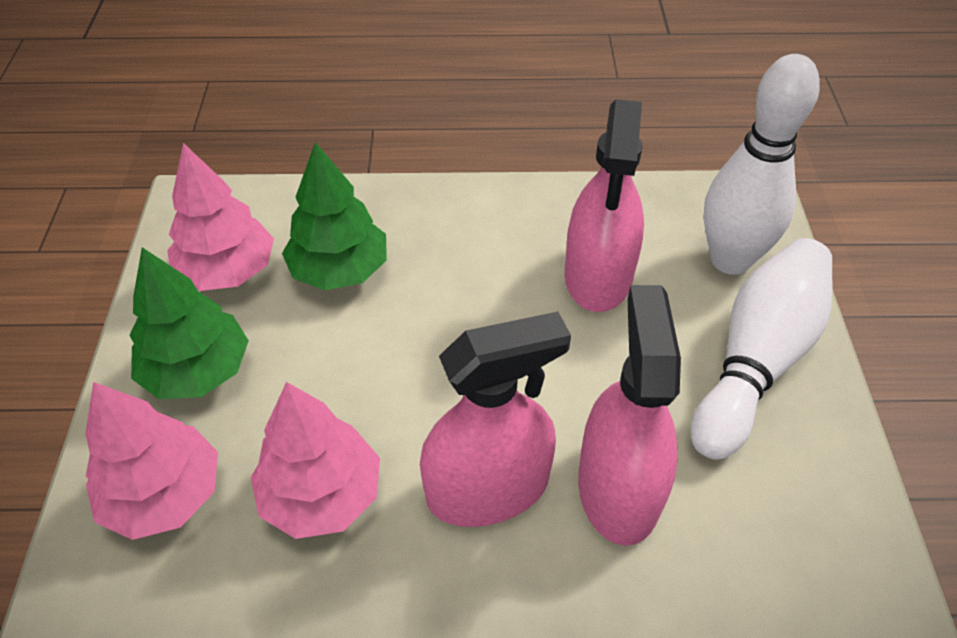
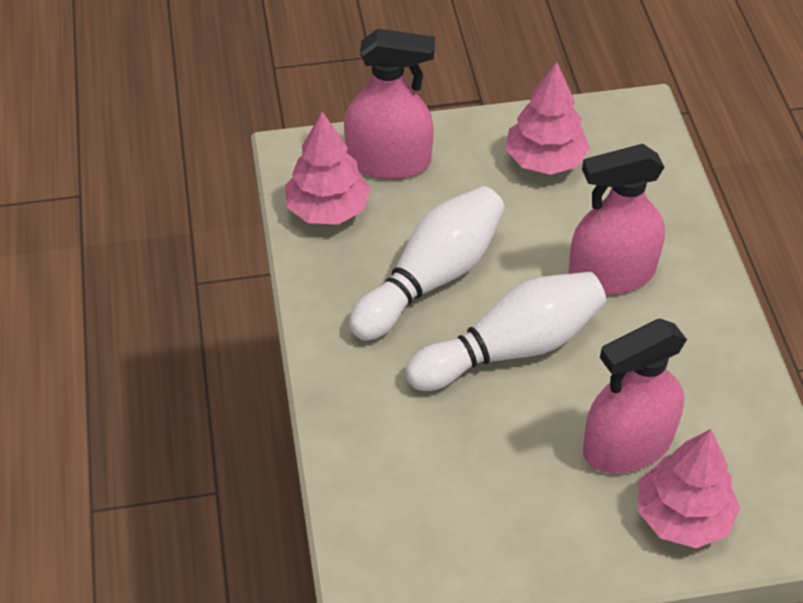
green tree: 2 -> 0

